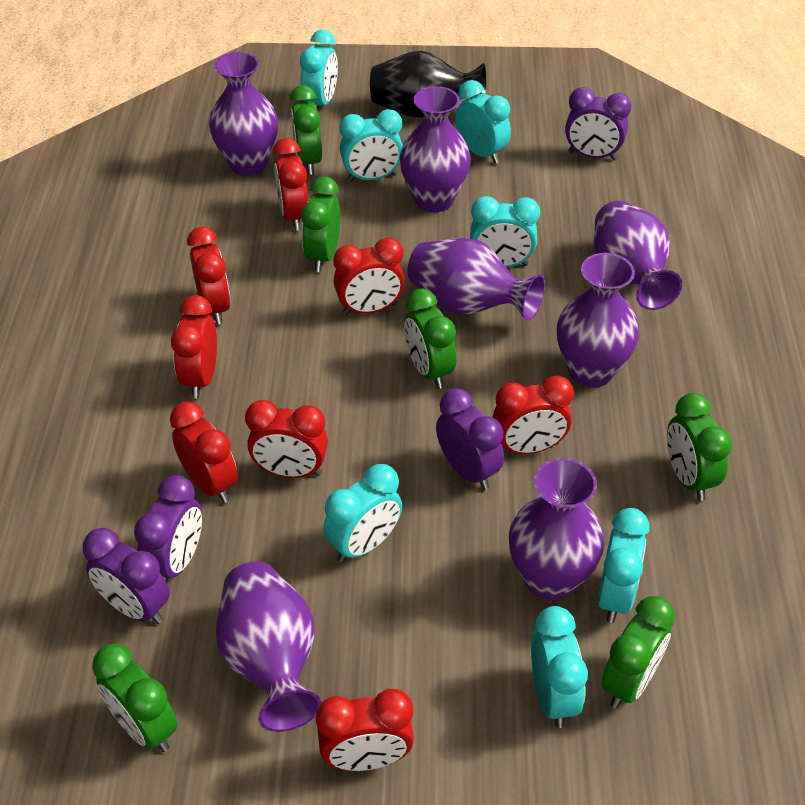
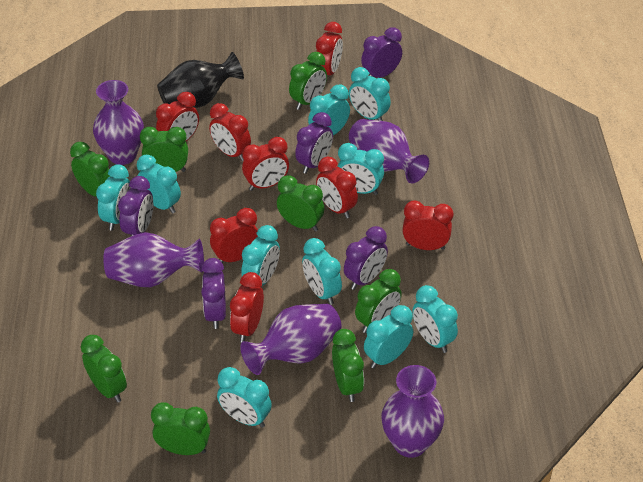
green clock: 6 -> 8
purple clock: 4 -> 5
purple vase: 7 -> 5
turquoise clock: 7 -> 10

